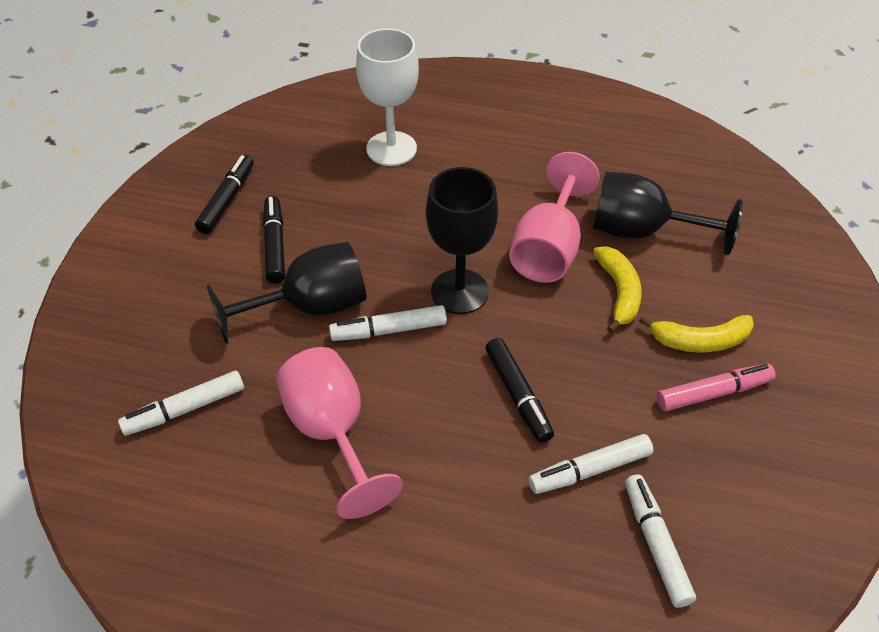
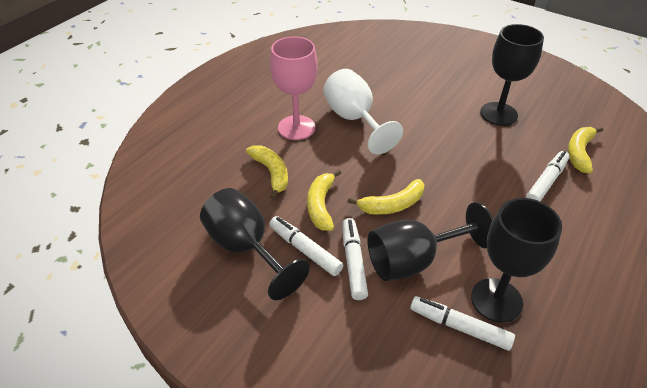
black goblet: 3 -> 4
black marker: 3 -> 0
pink goblet: 2 -> 1
pink marker: 1 -> 0
yellow banana: 2 -> 4

